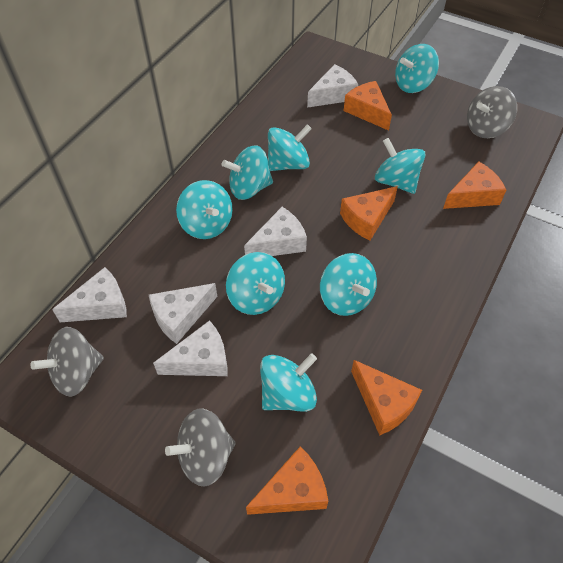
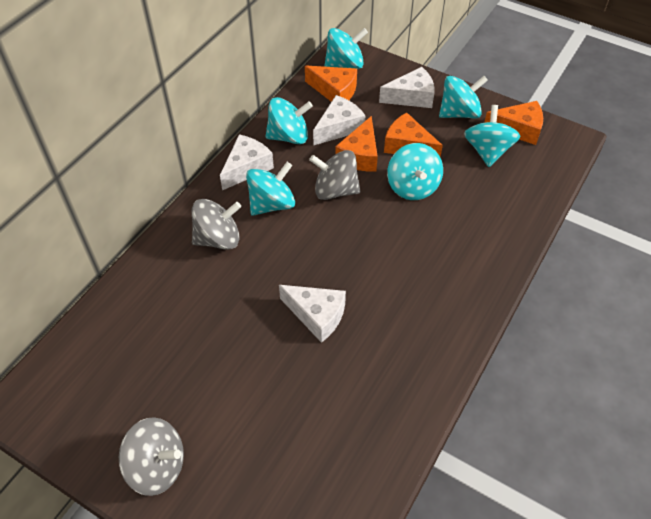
orange cheese: 5 -> 4
turquoise spinning top: 8 -> 6
white cheese: 5 -> 4

